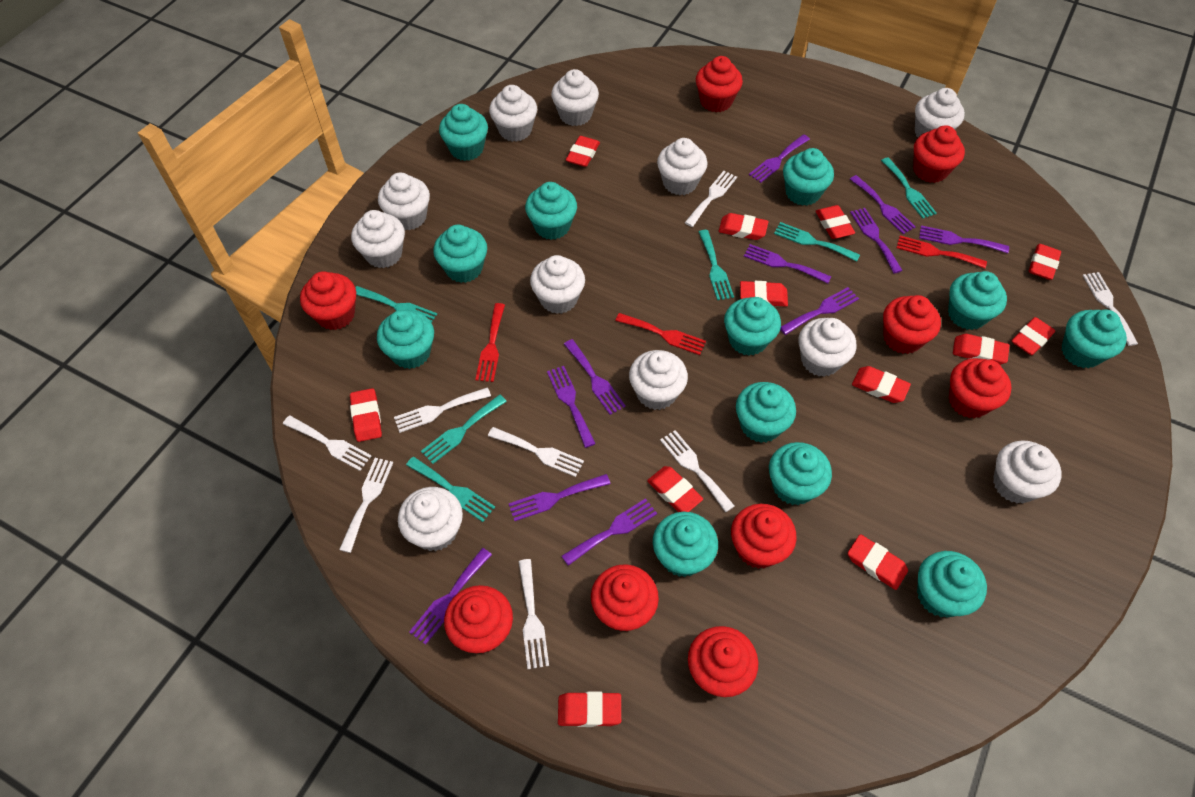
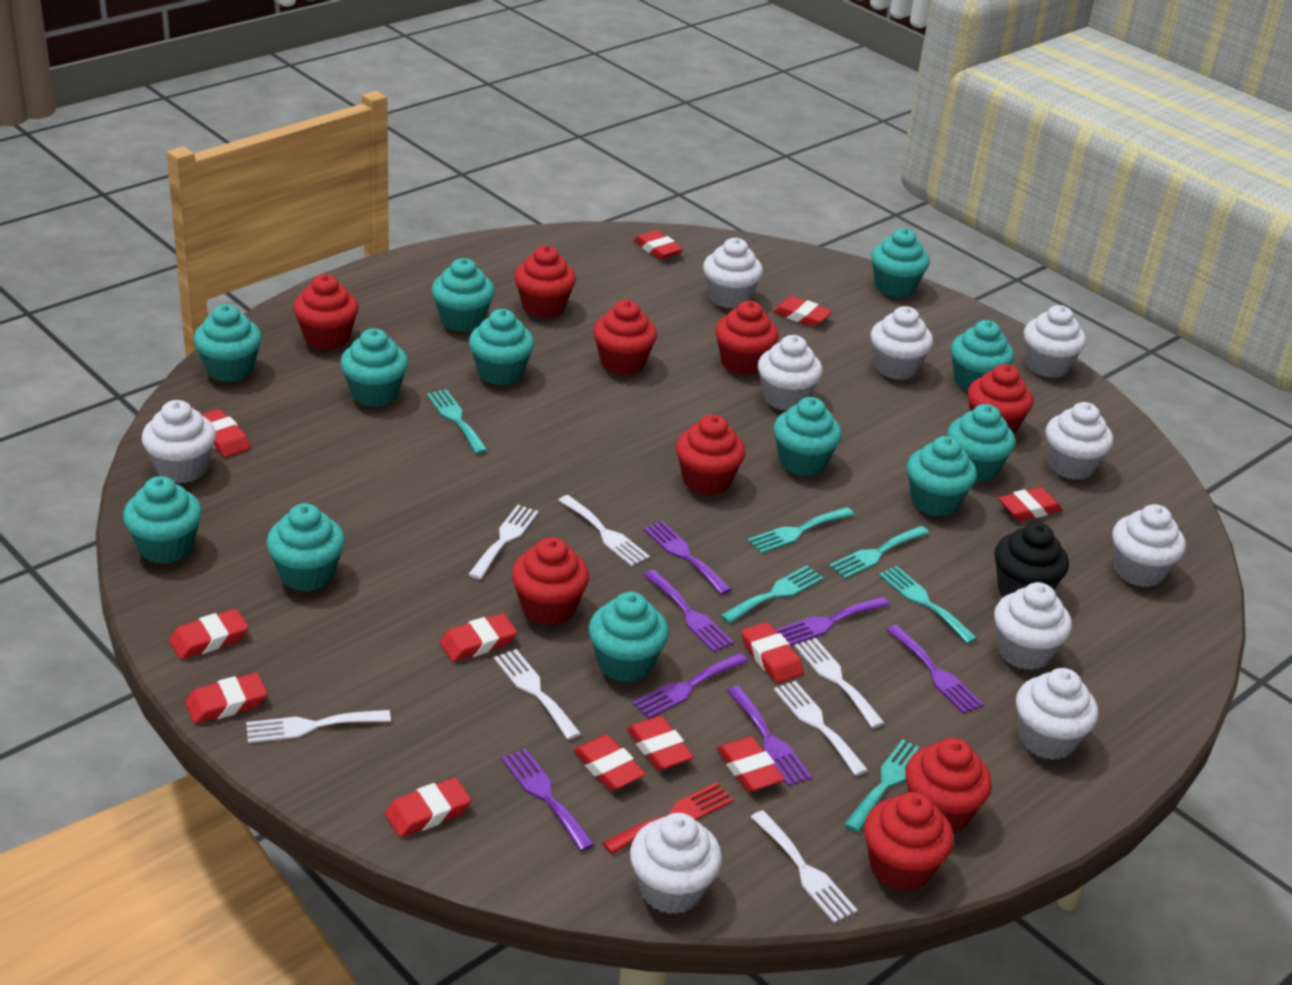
black cupcake: 0 -> 1
purple fork: 11 -> 7
red fork: 3 -> 1
white cupcake: 11 -> 10
white fork: 8 -> 7

